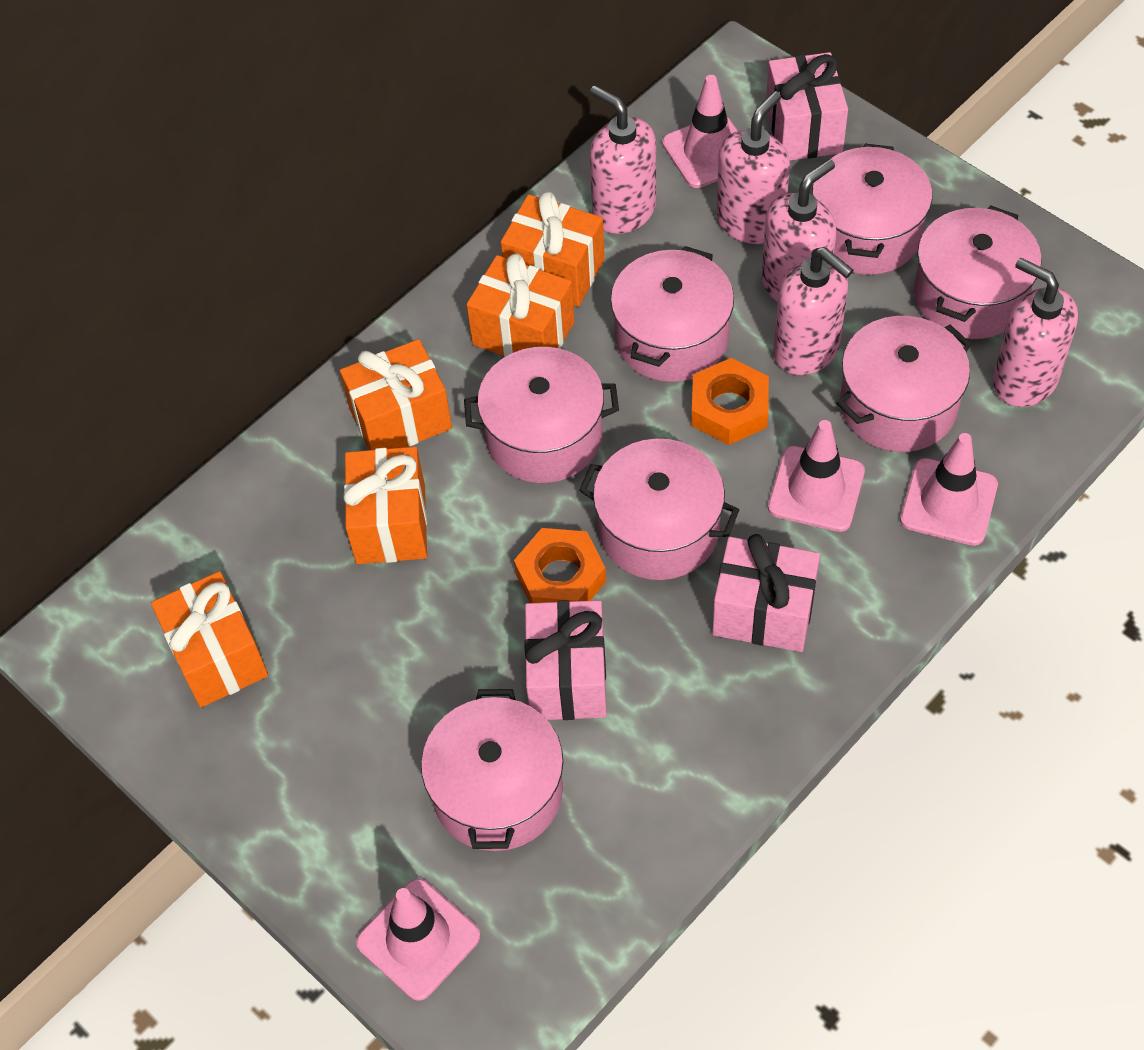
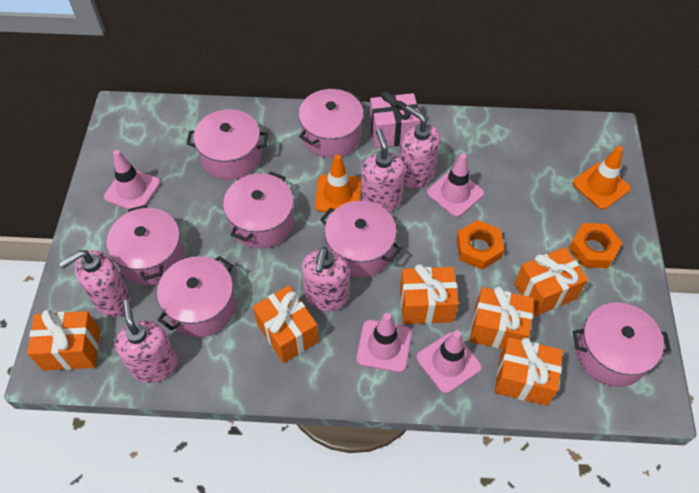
orange gift: 5 -> 6
orange traffic cone: 0 -> 2
pink gift: 3 -> 1

